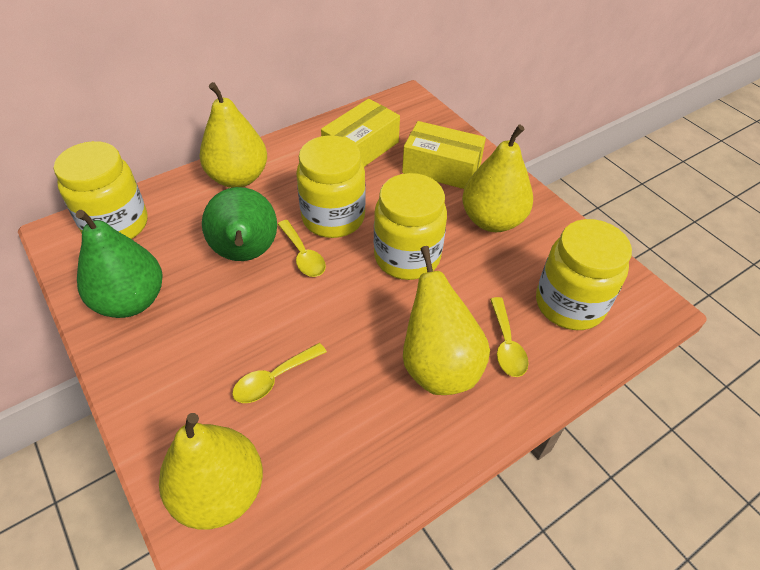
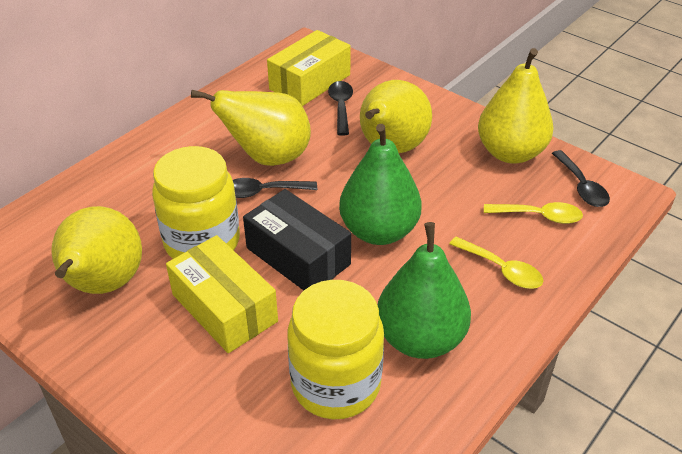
black box: 0 -> 1
black spoon: 0 -> 3
yellow jar: 4 -> 2
yellow spoon: 3 -> 2

